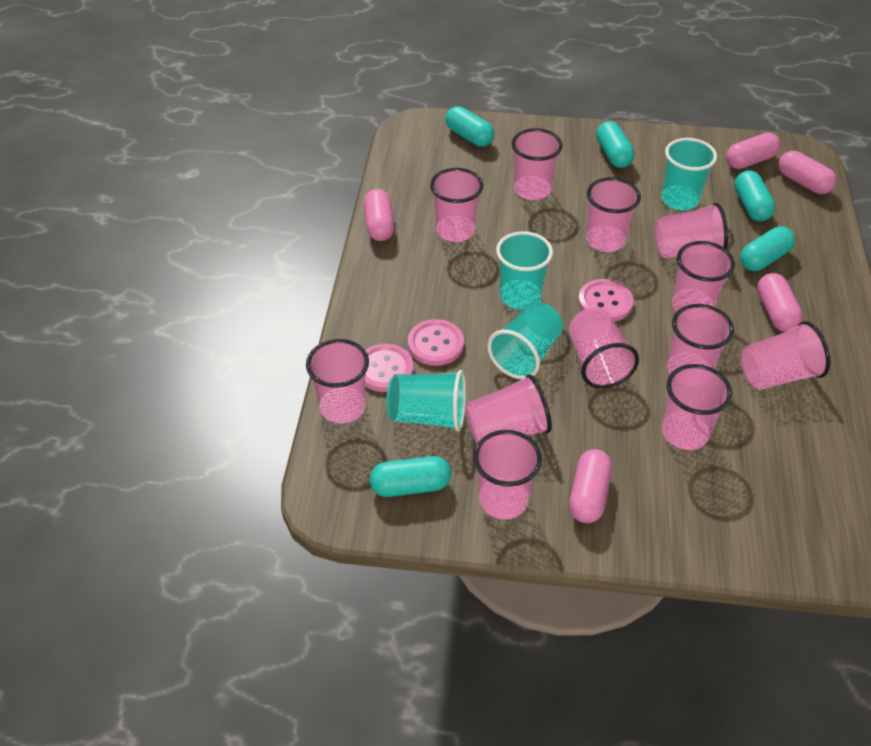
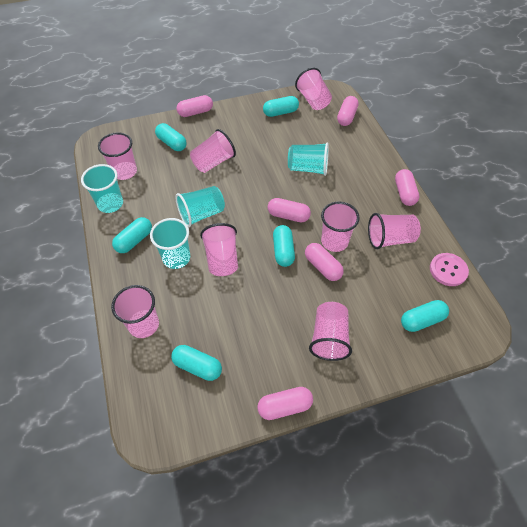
pink button: 3 -> 1
pink capsule: 5 -> 6
pink cup: 12 -> 8
turquoise capsule: 5 -> 6

